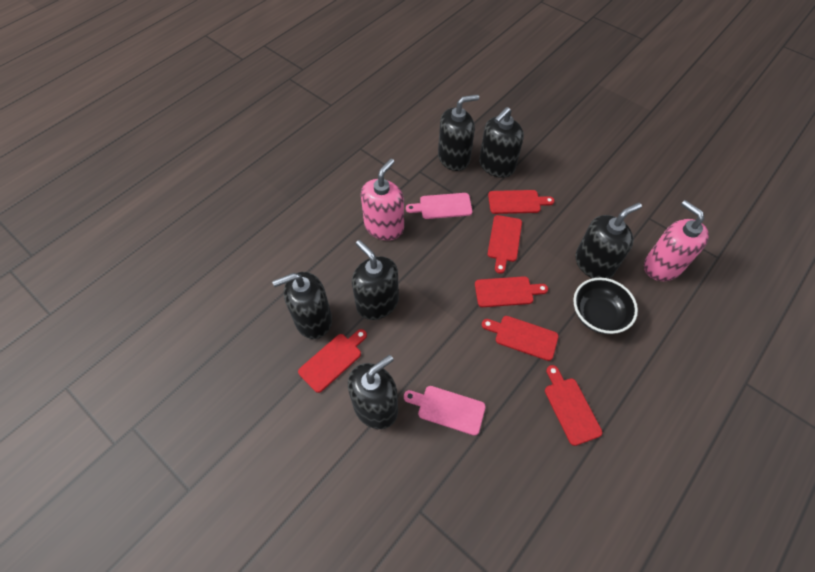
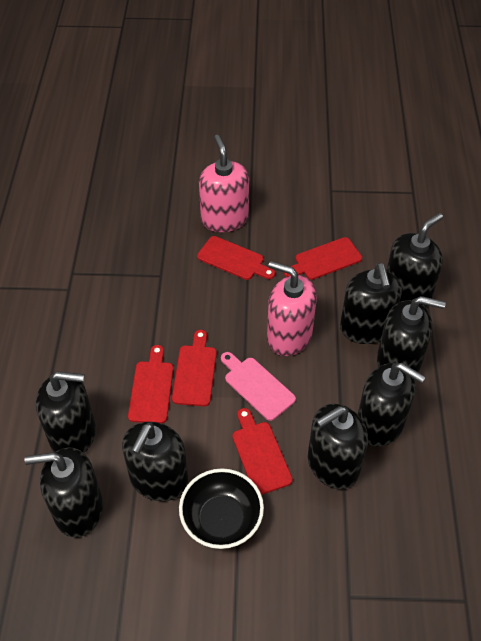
black soap dispenser: 6 -> 8
pink cutting board: 2 -> 1
red cutting board: 6 -> 5

